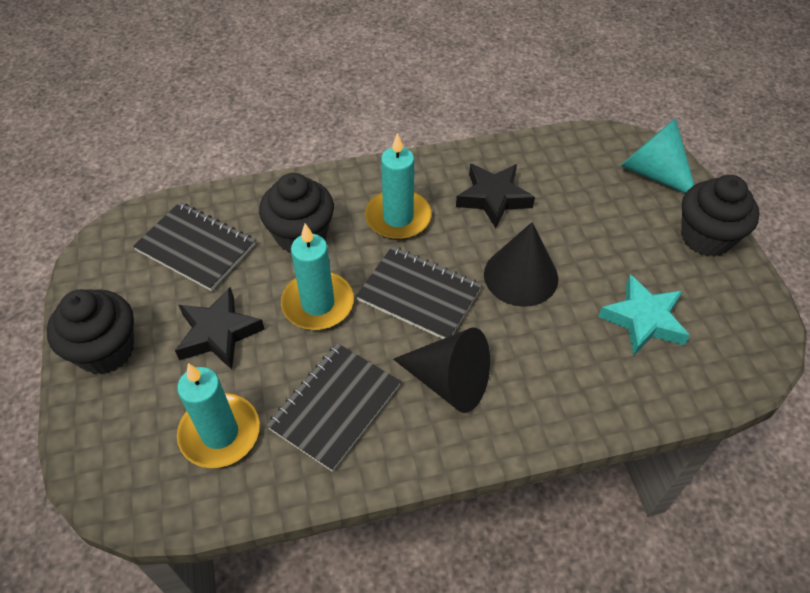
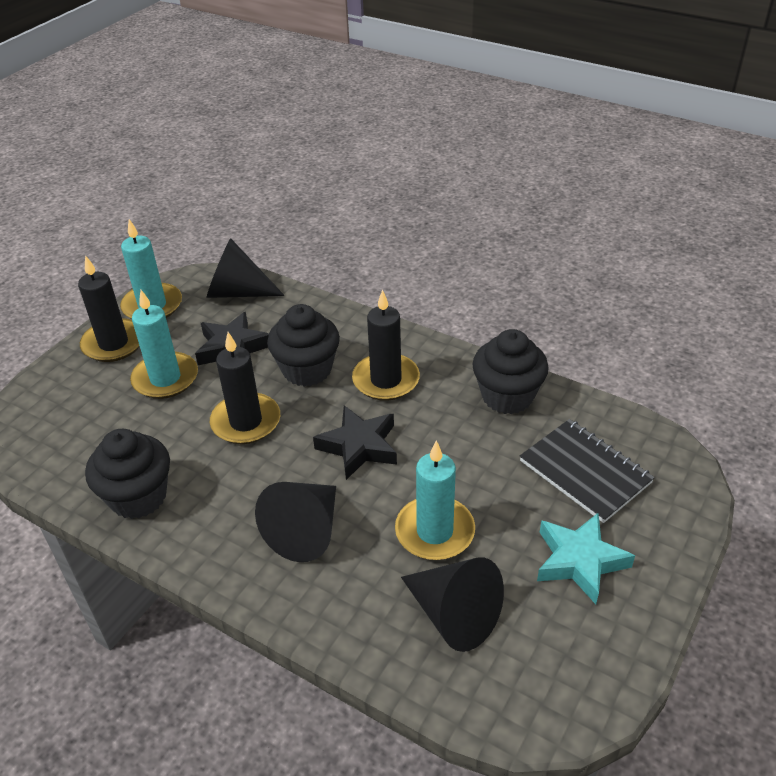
black candle: 0 -> 3
black cone: 2 -> 3
black notebook: 3 -> 1
turquoise cone: 1 -> 0

